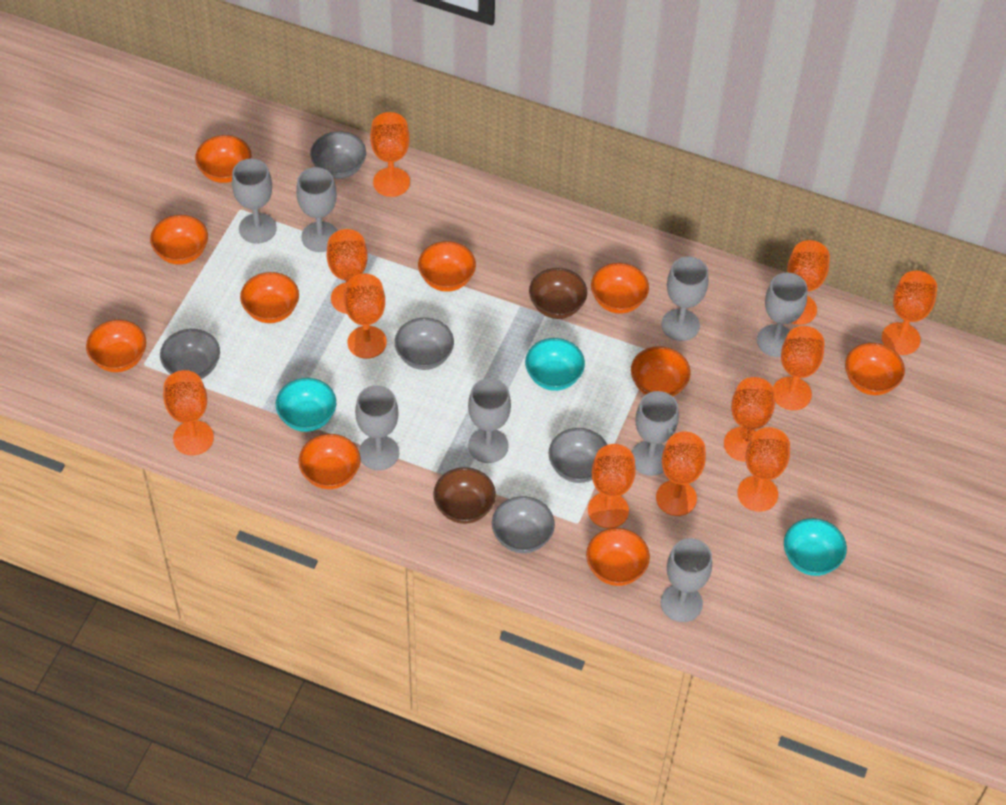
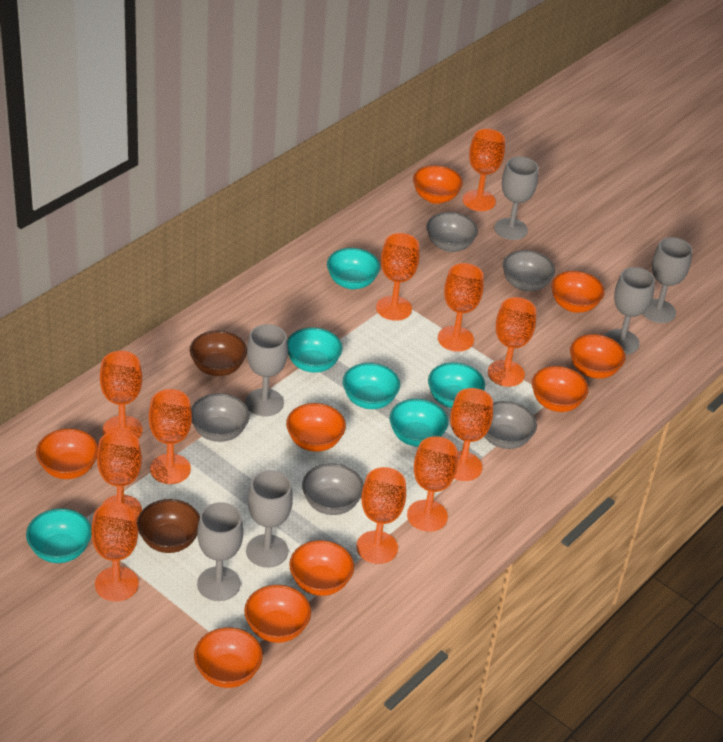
grey goblet: 8 -> 6
orange bowl: 10 -> 9
turquoise bowl: 3 -> 6

